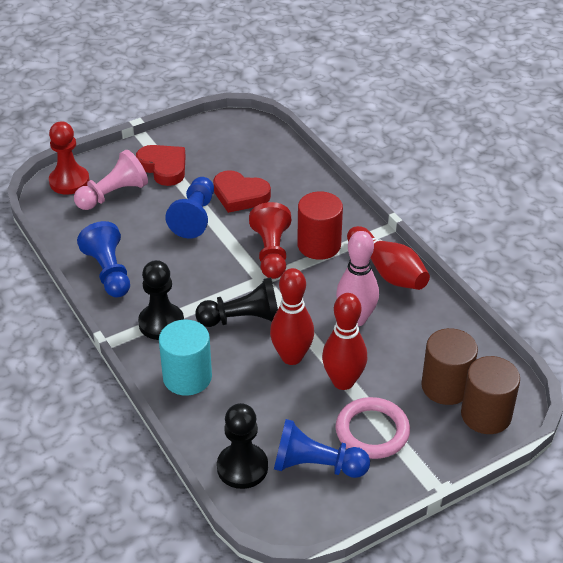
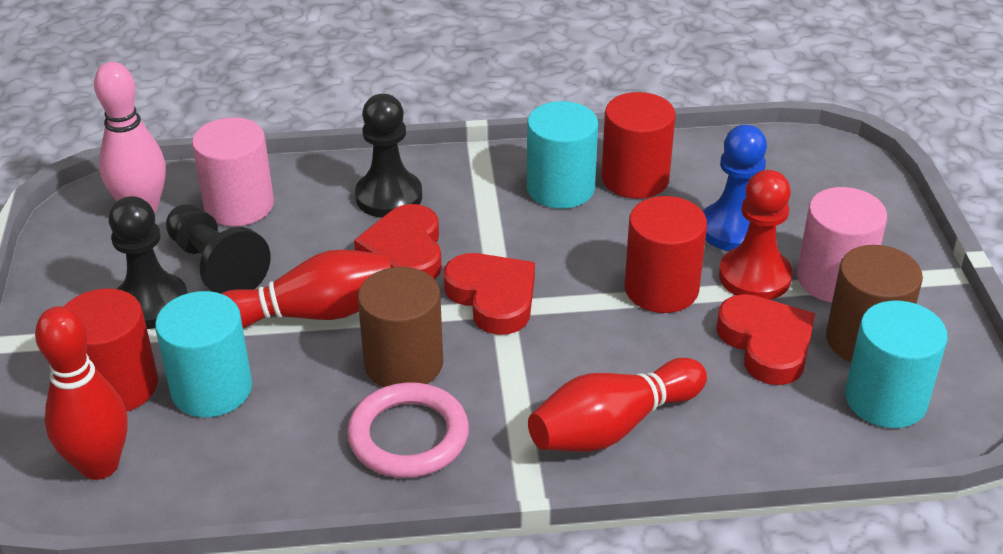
blue pawn: 3 -> 1
pink cylinder: 0 -> 2
pink pawn: 1 -> 0
red cylinder: 1 -> 3
red heart: 2 -> 3
red pawn: 2 -> 1
turquoise cylinder: 1 -> 3

